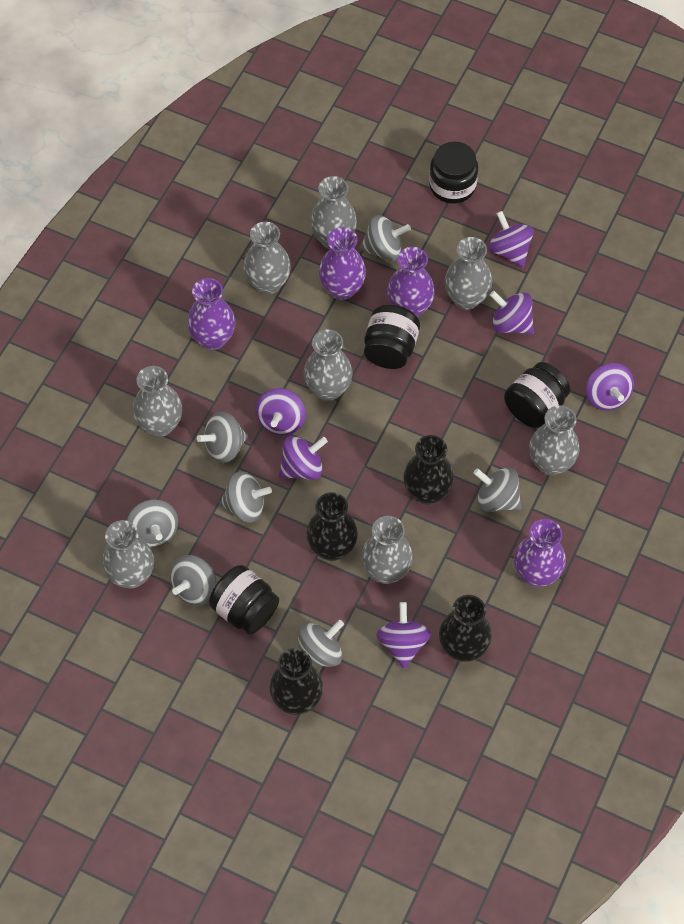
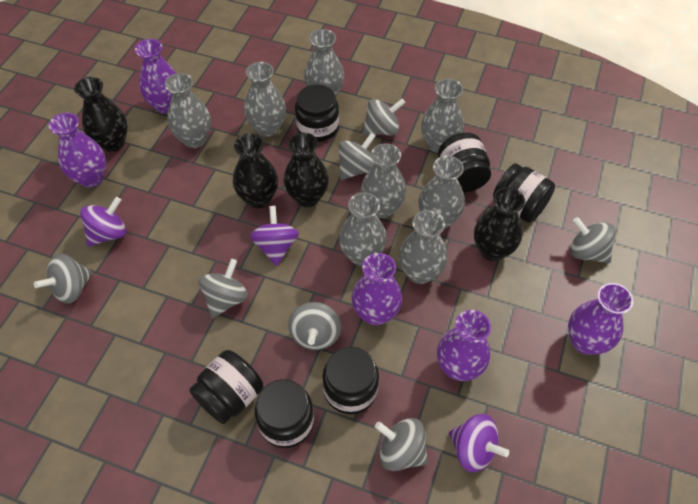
black jar: 4 -> 6
purple spinning top: 6 -> 3
purple vase: 4 -> 5

